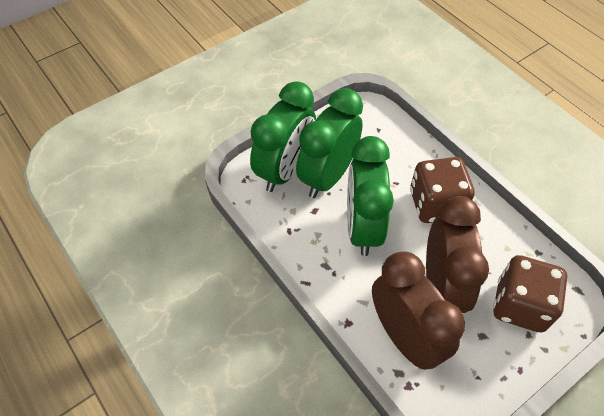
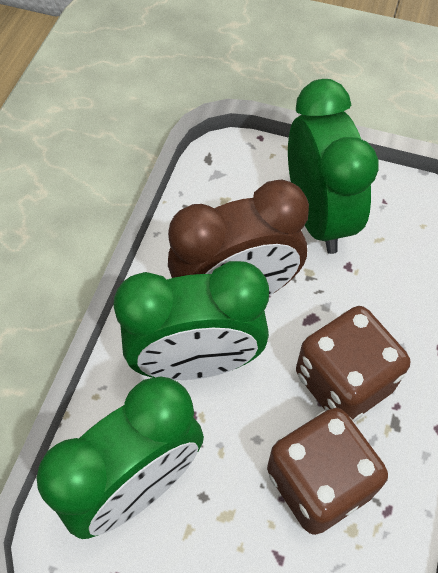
brown clock: 2 -> 1

